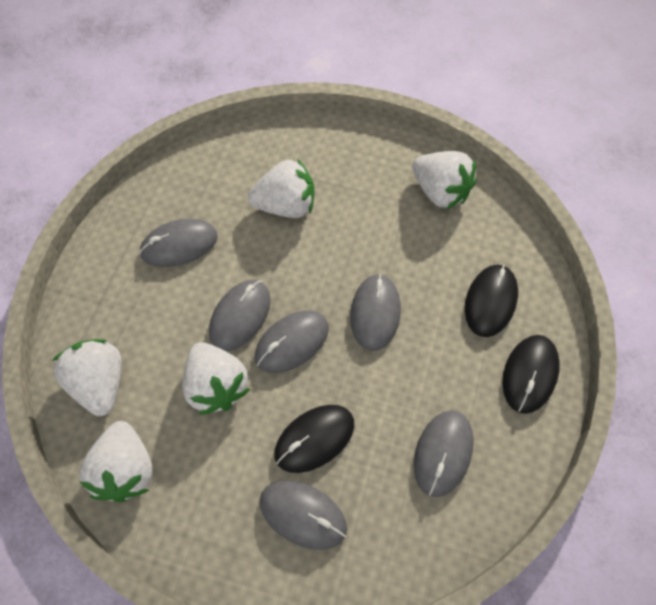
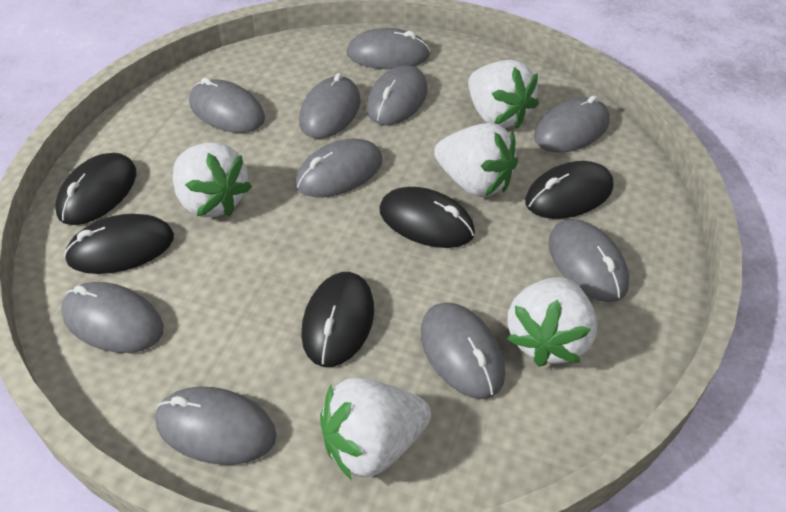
black mouse: 3 -> 5
grey mouse: 6 -> 10

